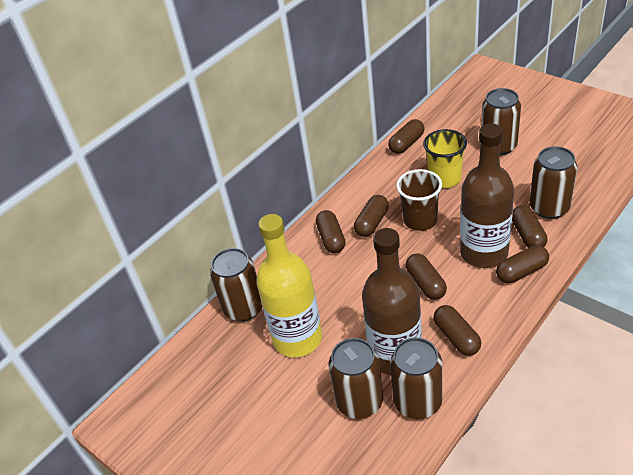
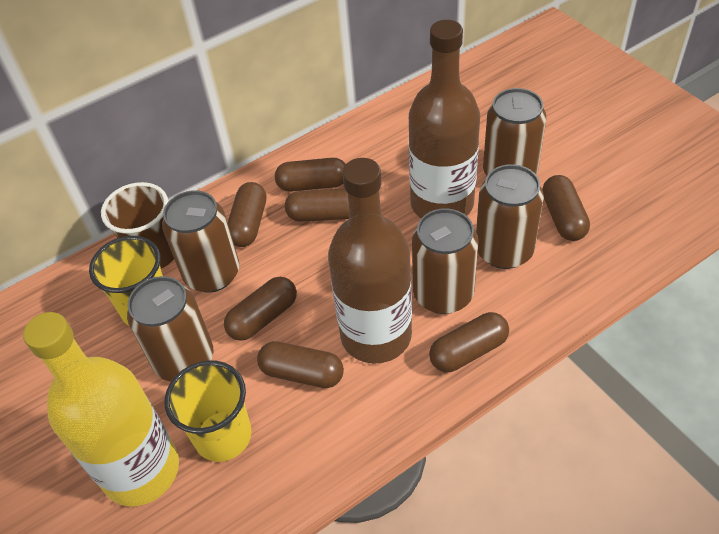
yellow cup: 1 -> 2

